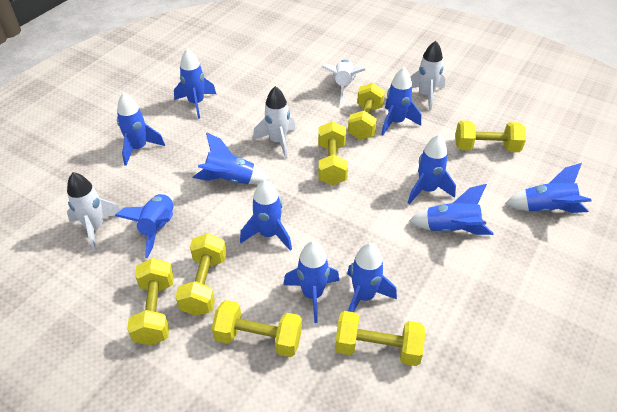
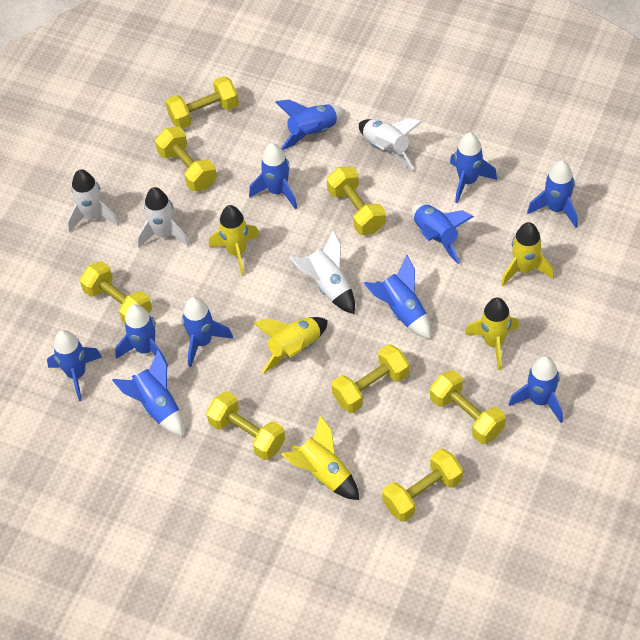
yellow dumbbell: 7 -> 8
yellow rocket: 0 -> 5

